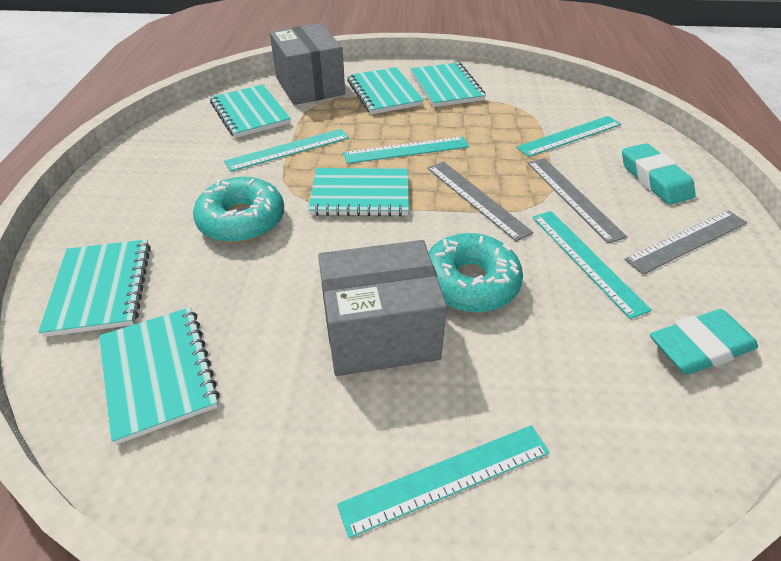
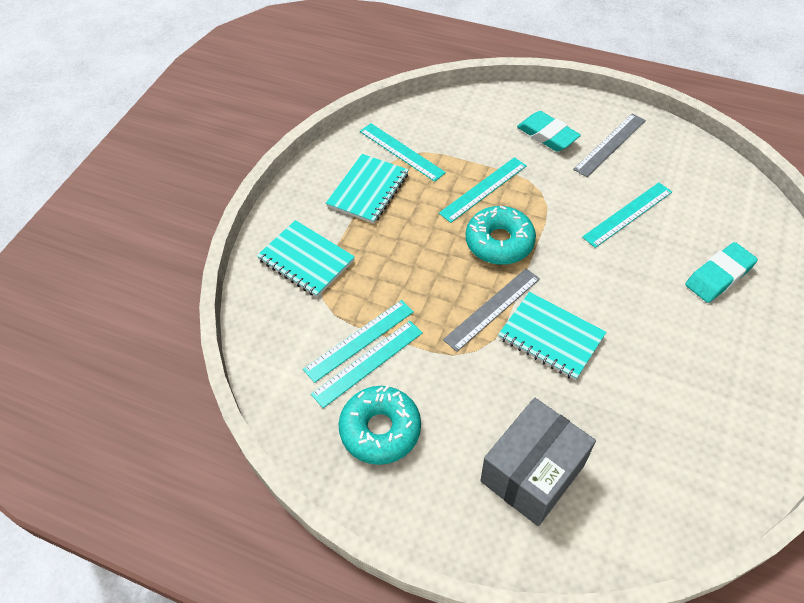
grey box: 2 -> 1
grey ruler: 3 -> 2
turquoise notebook: 6 -> 3

